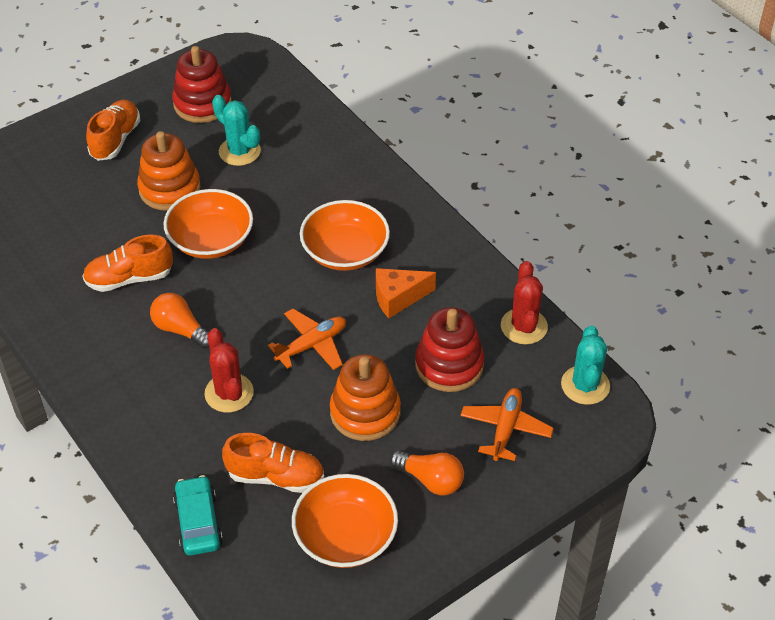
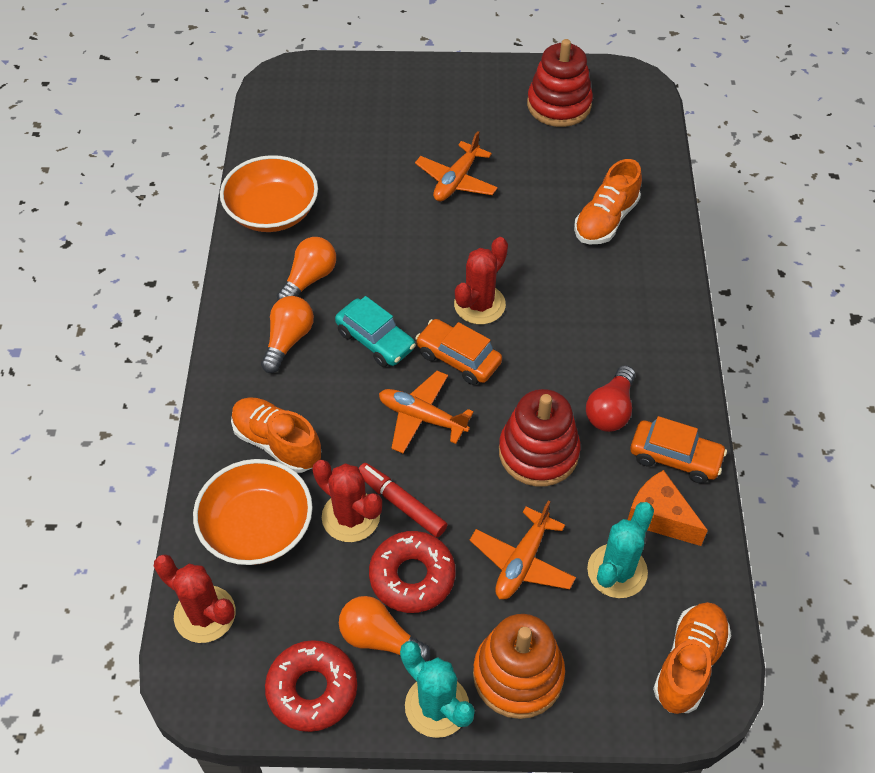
orange bowl: 3 -> 2
orange car: 0 -> 2
orange light bulb: 2 -> 3
orange plane: 2 -> 3
orange stacking toy: 2 -> 1
red cactus: 2 -> 3
red donut: 0 -> 2
red light bulb: 0 -> 1
red marker: 0 -> 1

